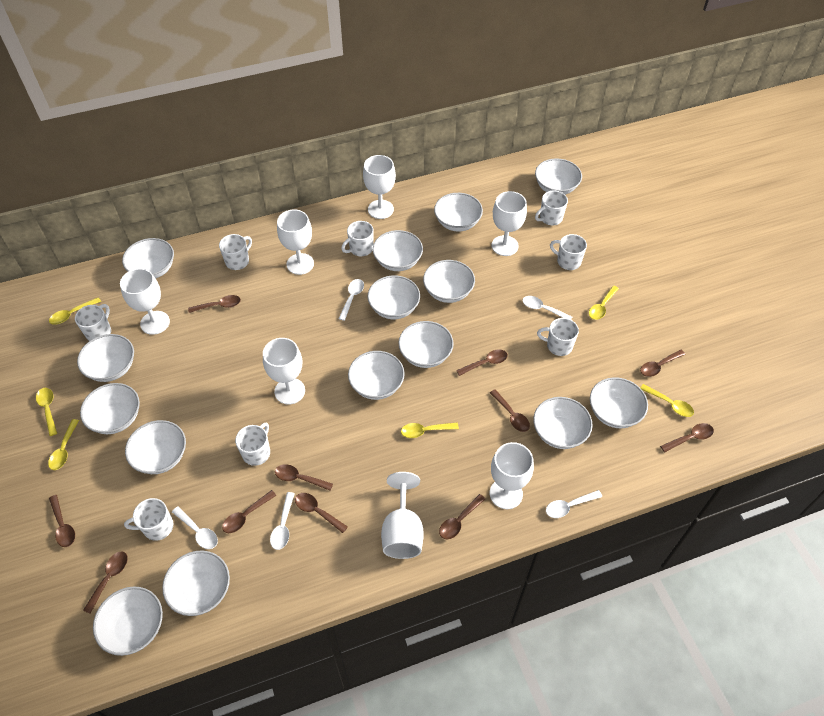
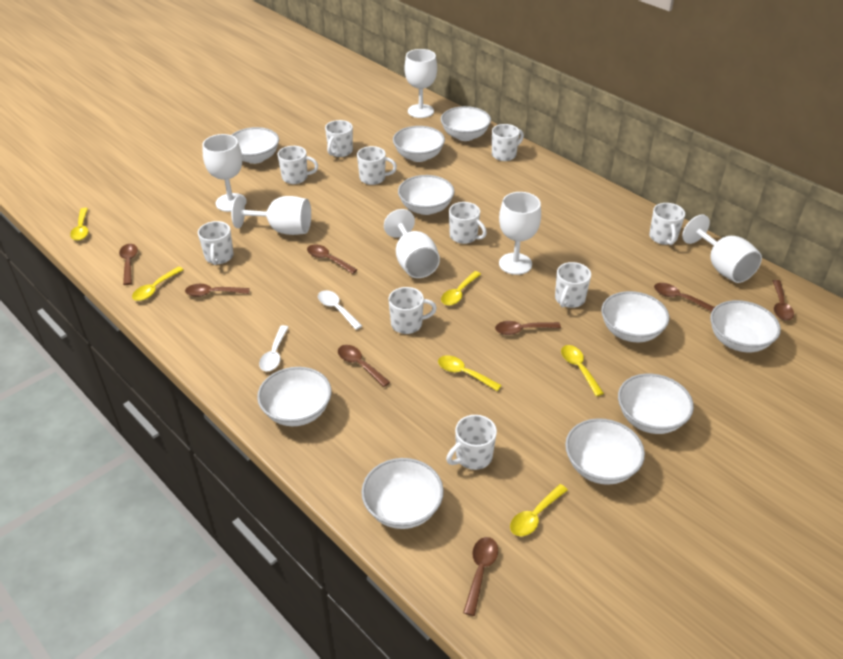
brown spoon: 11 -> 8
white bowl: 15 -> 10
white goblet: 7 -> 6
white mug: 8 -> 10
white spoon: 5 -> 2

